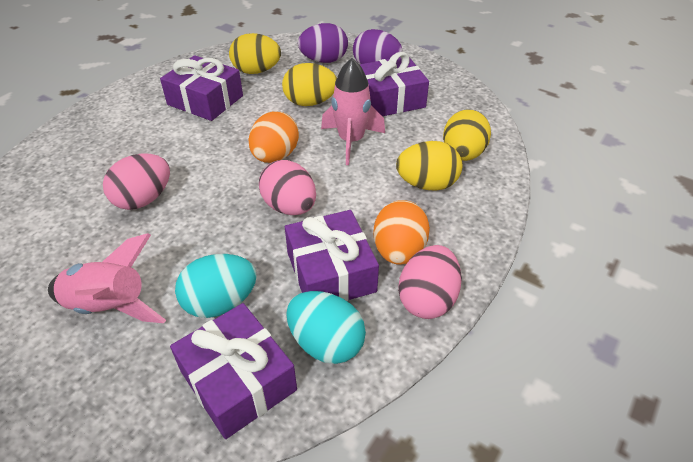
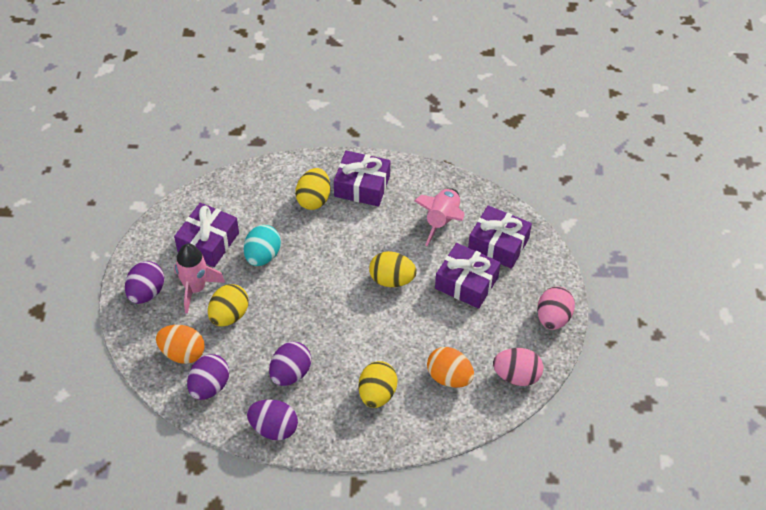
pink egg: 3 -> 2
purple egg: 2 -> 4
turquoise egg: 2 -> 1

